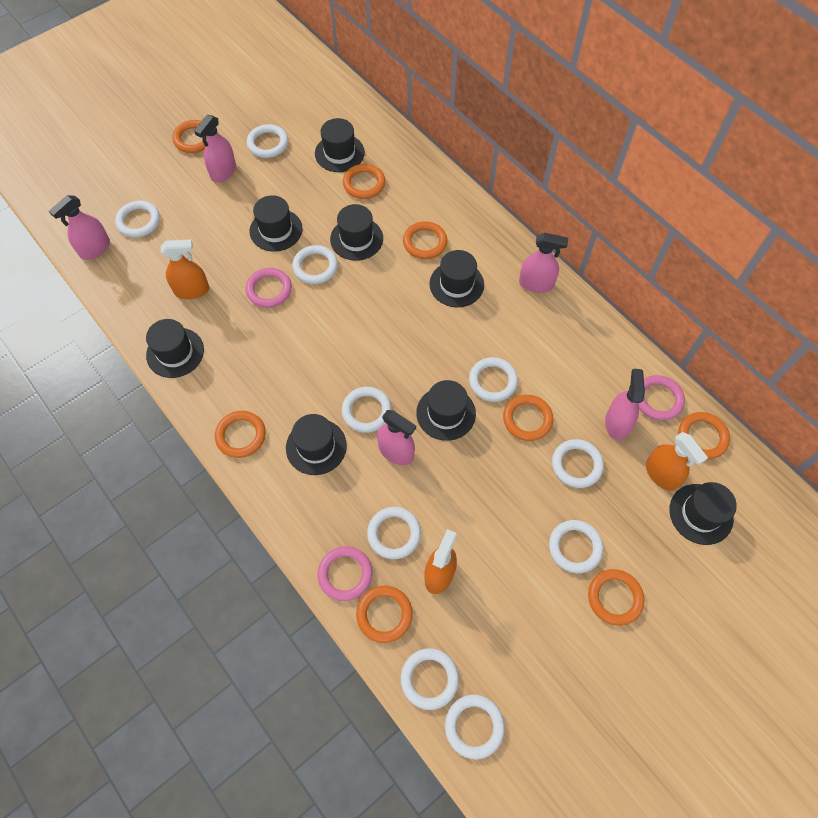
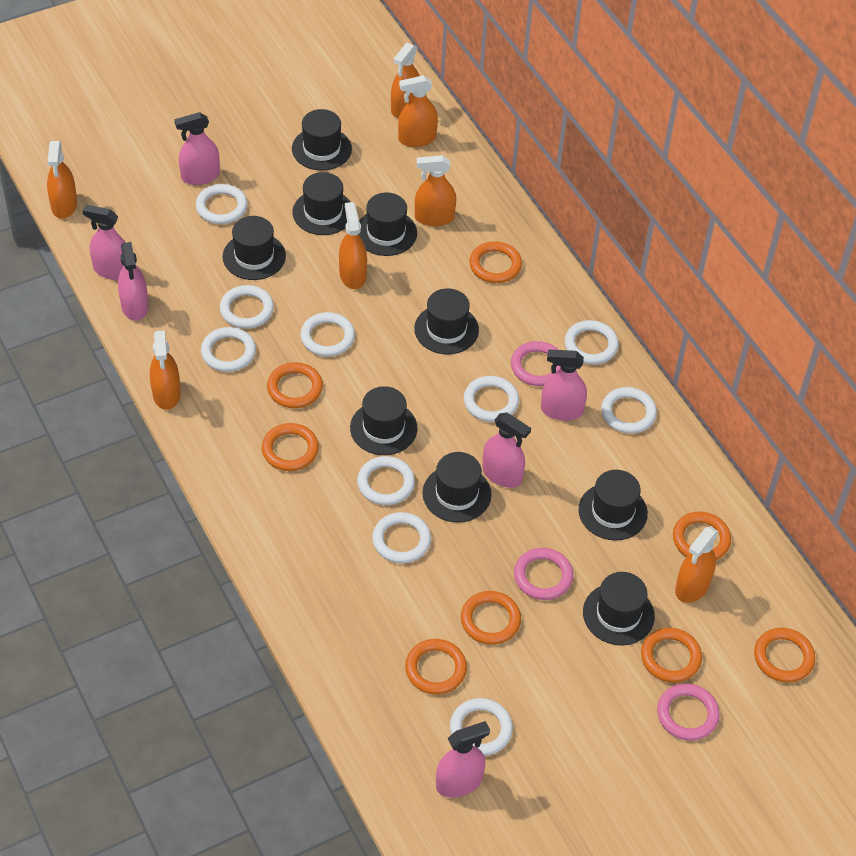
black hat: 8 -> 9
orange spray bottle: 3 -> 7
pink spray bottle: 5 -> 6

